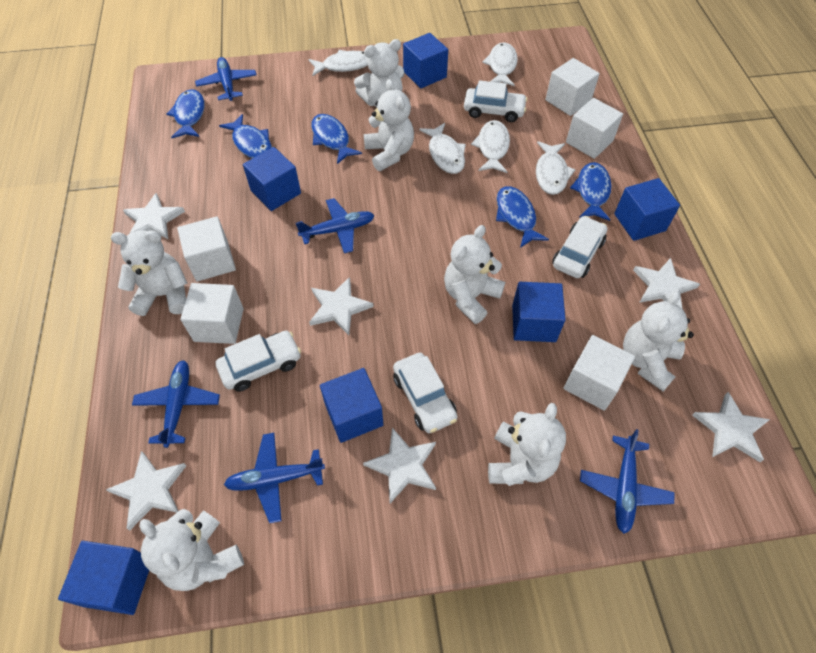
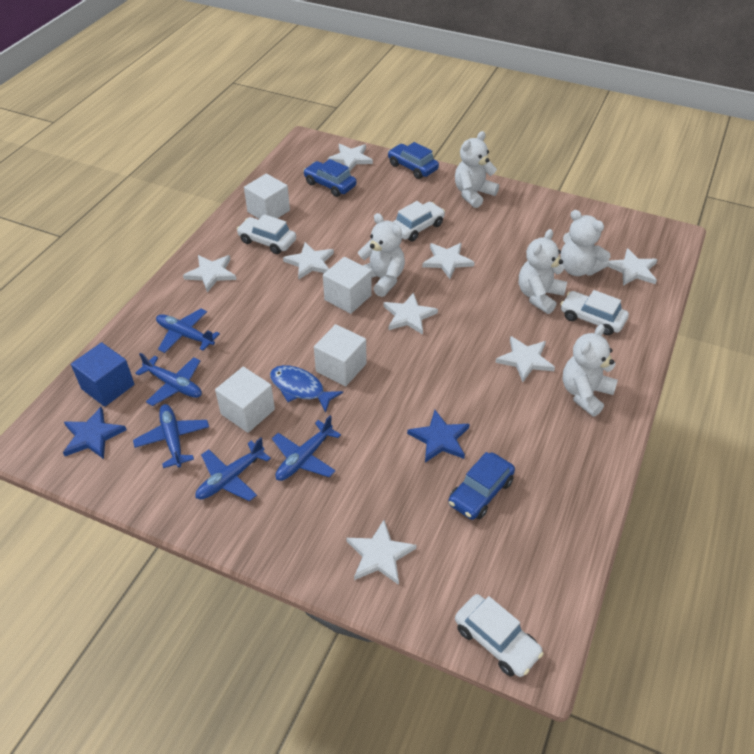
blue car: 0 -> 3
blue cube: 6 -> 1
blue fish: 5 -> 1
blue star: 0 -> 2
white cube: 5 -> 4
white fish: 5 -> 0
white star: 6 -> 8
white teddy bear: 7 -> 5

